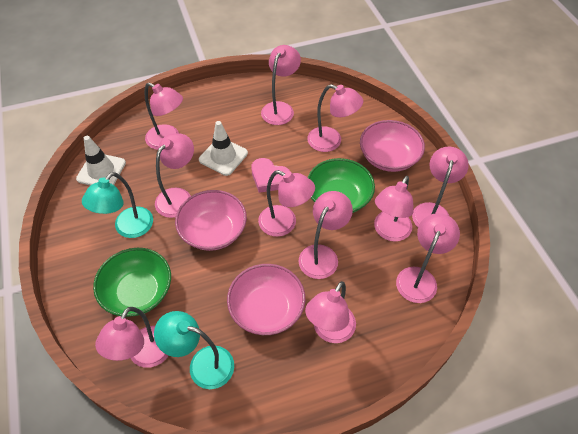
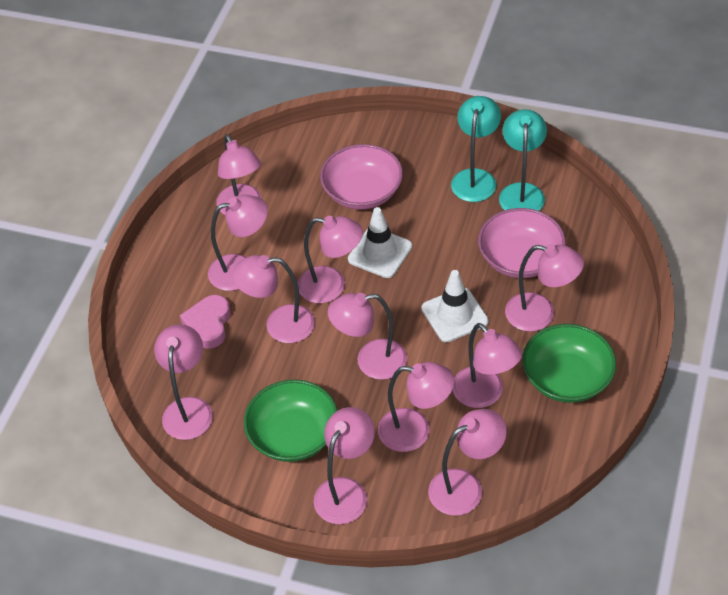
pink bowl: 3 -> 2

